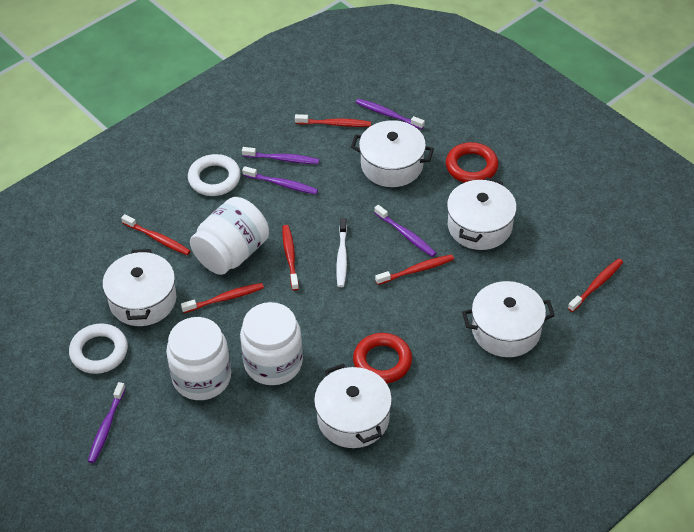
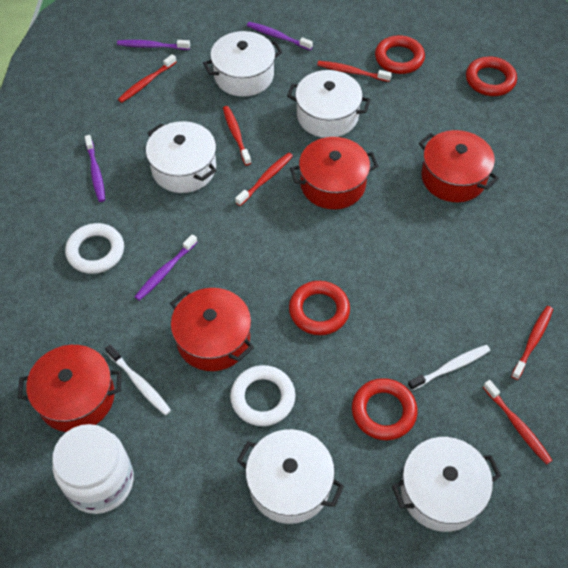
purple toothbrush: 5 -> 4
red pot: 0 -> 4
red ring: 2 -> 4
white jar: 3 -> 1
white toothbrush: 1 -> 2

